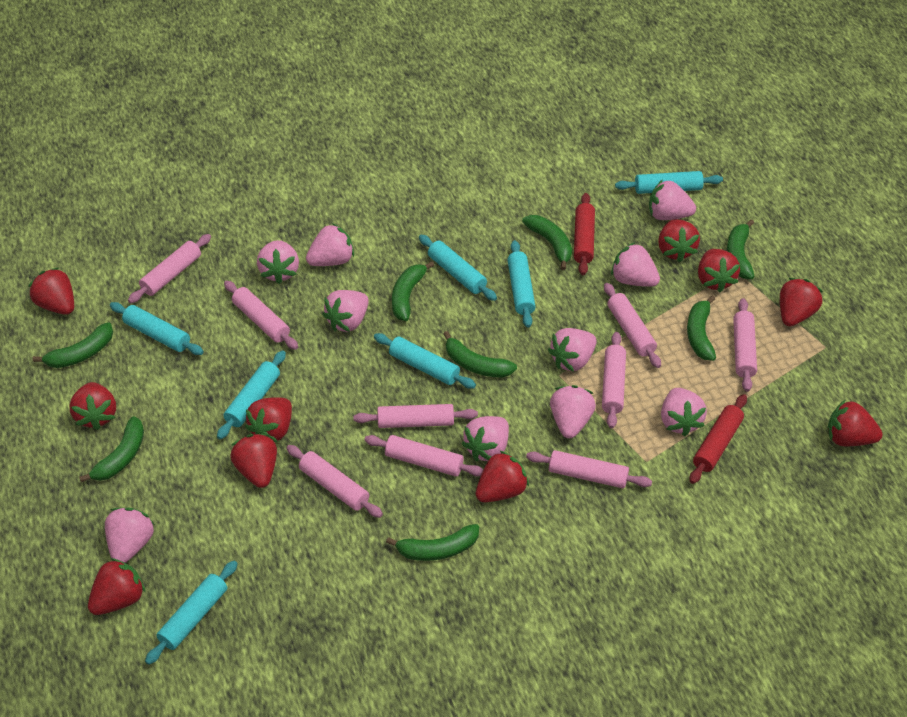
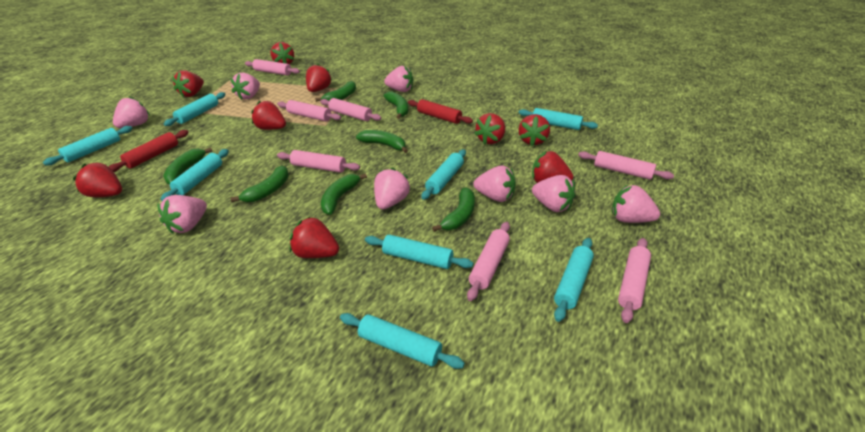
green banana: 8 -> 7
pink rolling pin: 9 -> 7
pink strawberry: 10 -> 8
red strawberry: 10 -> 9
turquoise rolling pin: 7 -> 8

